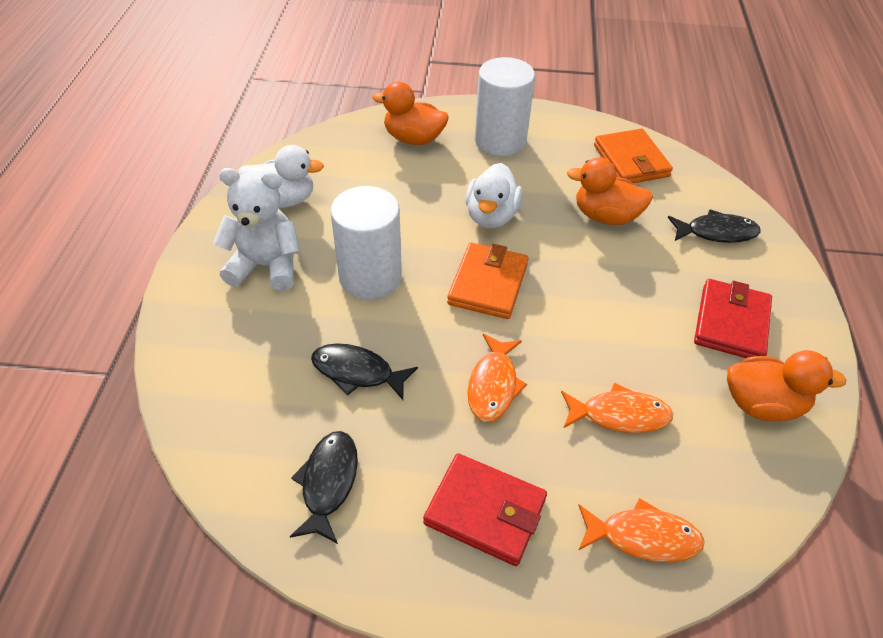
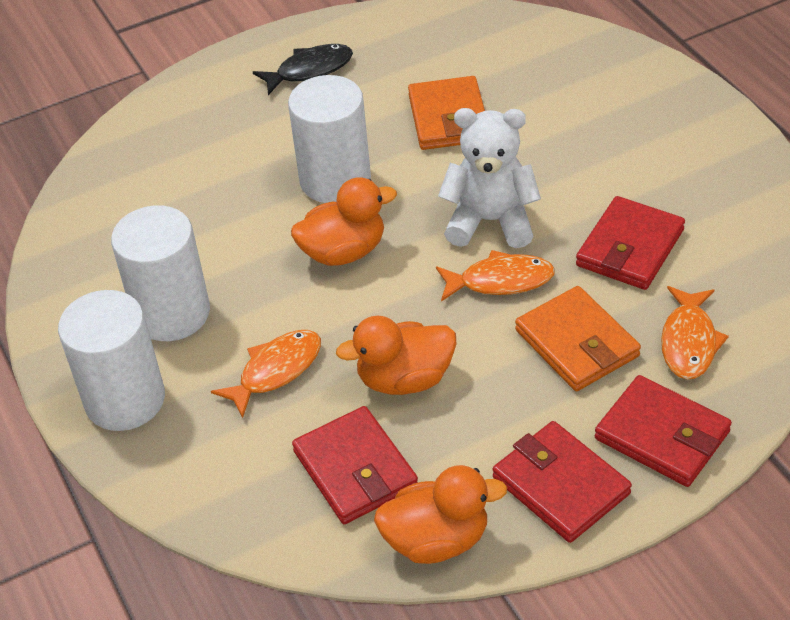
black fish: 3 -> 1
red wallet: 2 -> 4
white cylinder: 2 -> 3
white duck: 2 -> 0

